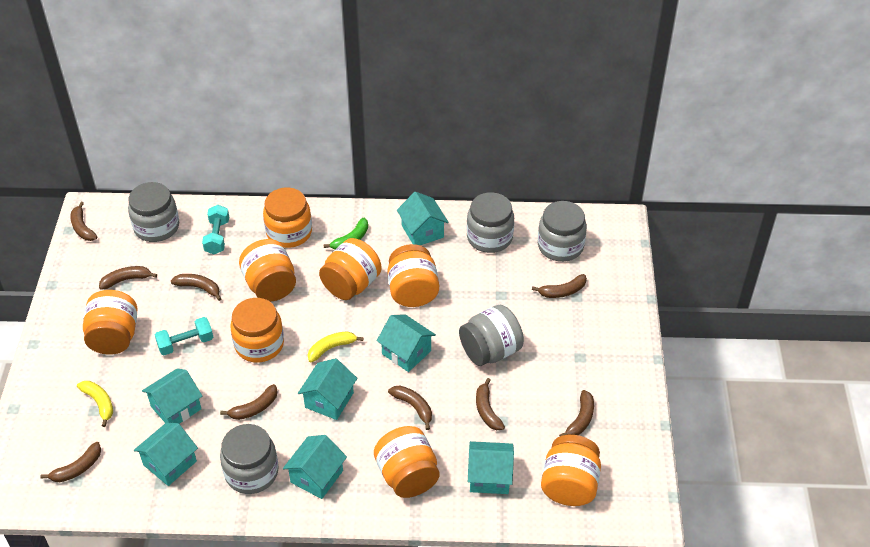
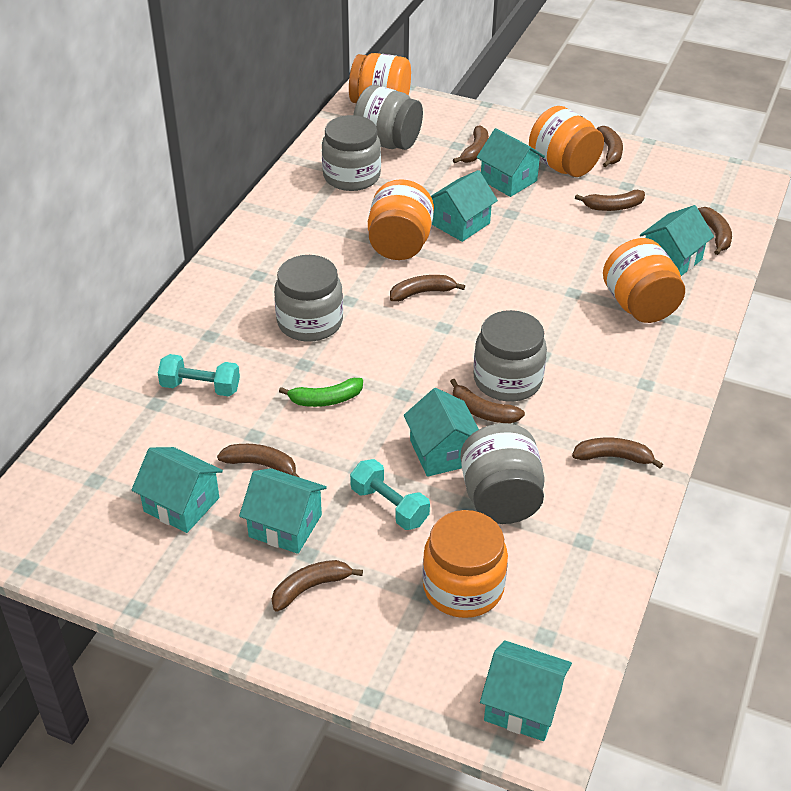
orange jar: 8 -> 5
yellow banana: 2 -> 0

